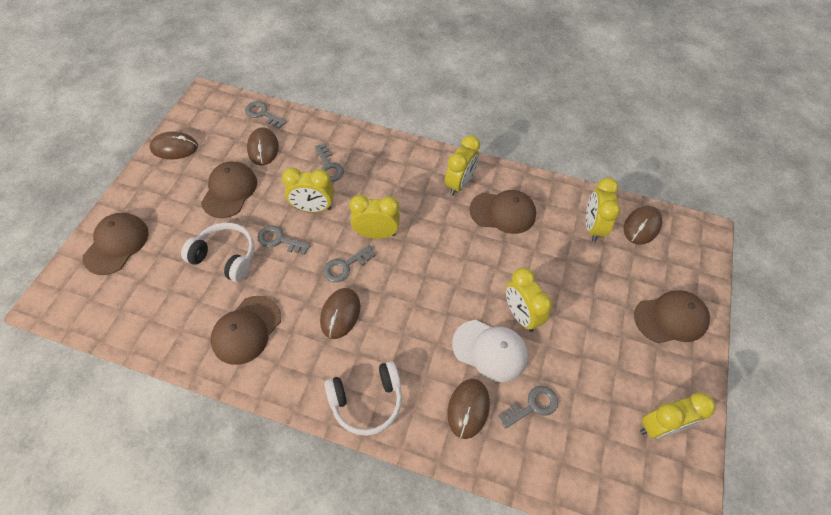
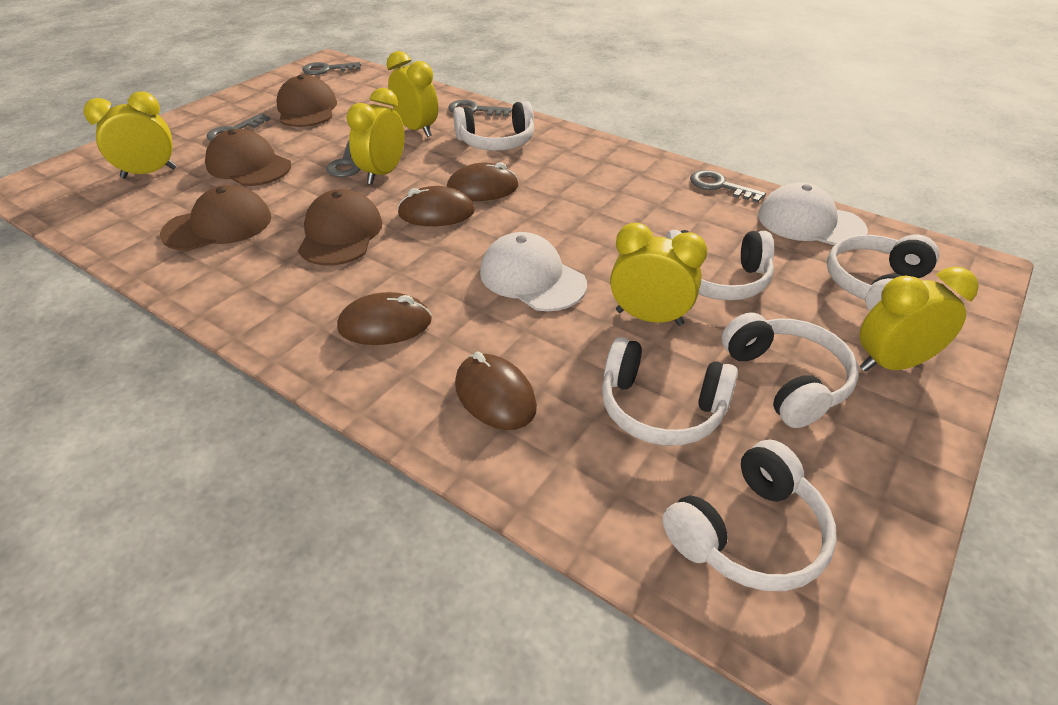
brown cap: 5 -> 4
brown mouse: 5 -> 4
white cap: 1 -> 2
white headphones: 2 -> 6
yellow clock: 6 -> 5

